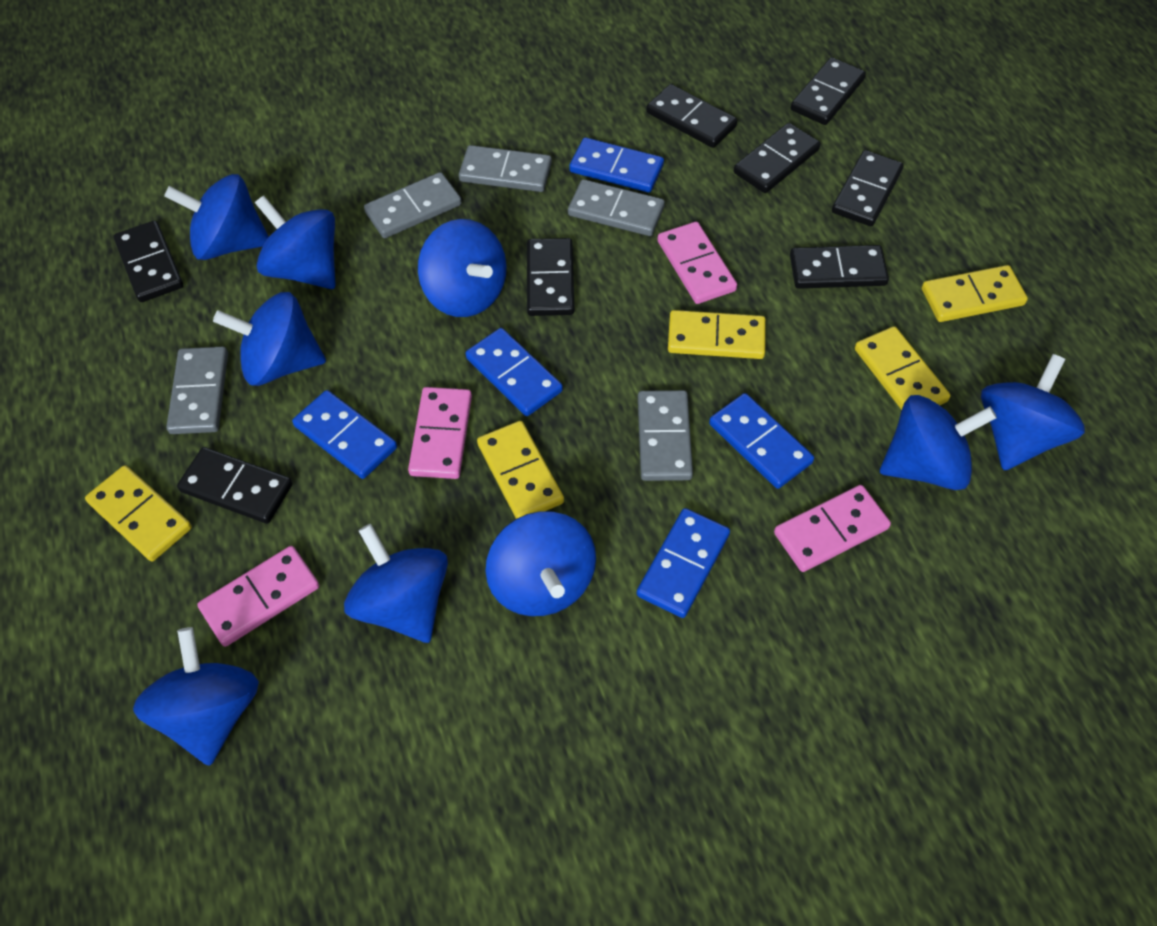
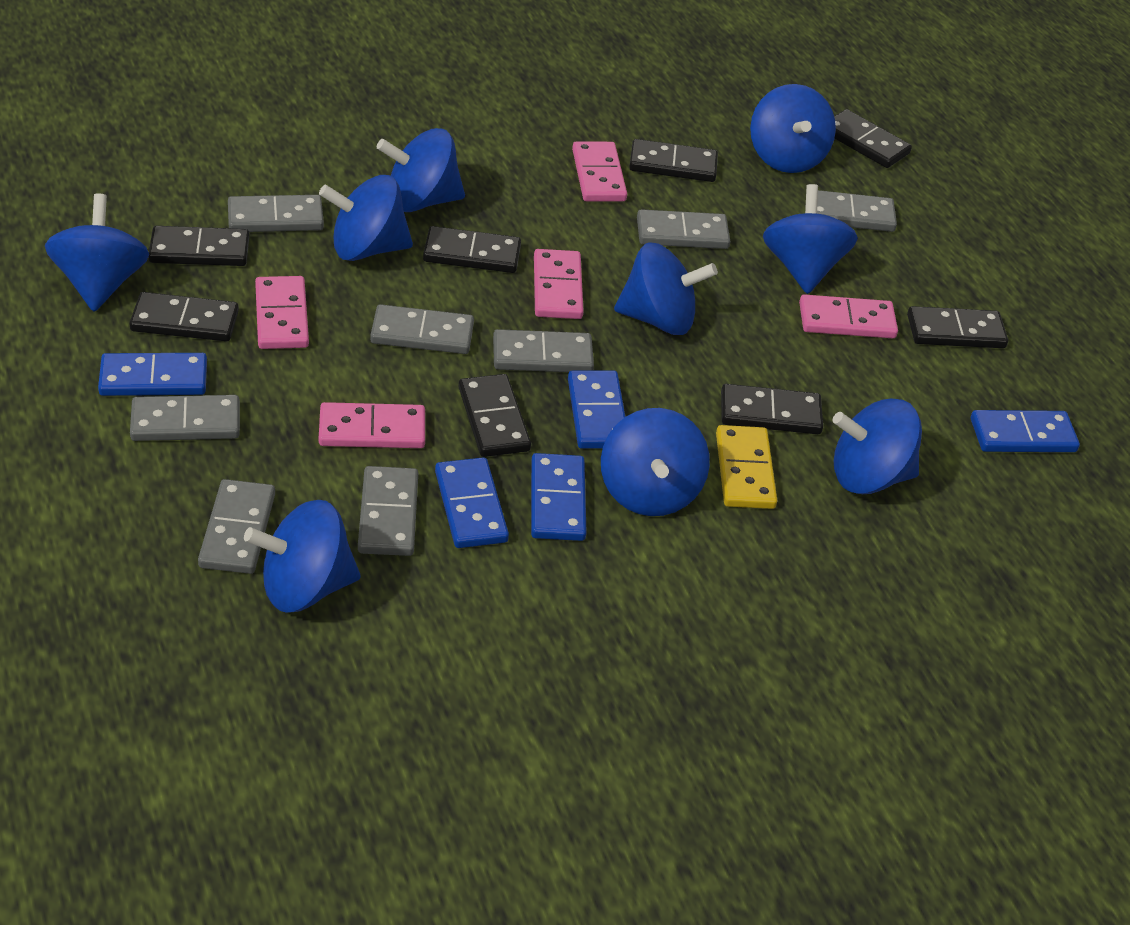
grey domino: 5 -> 8
pink domino: 4 -> 5
yellow domino: 5 -> 1

